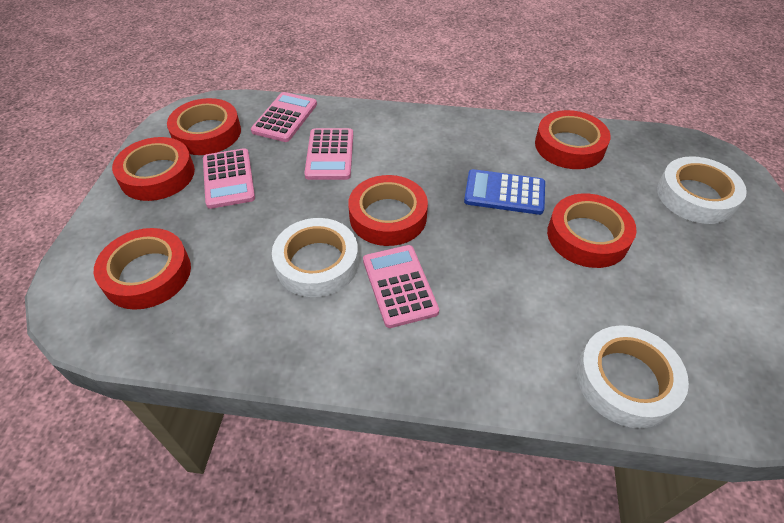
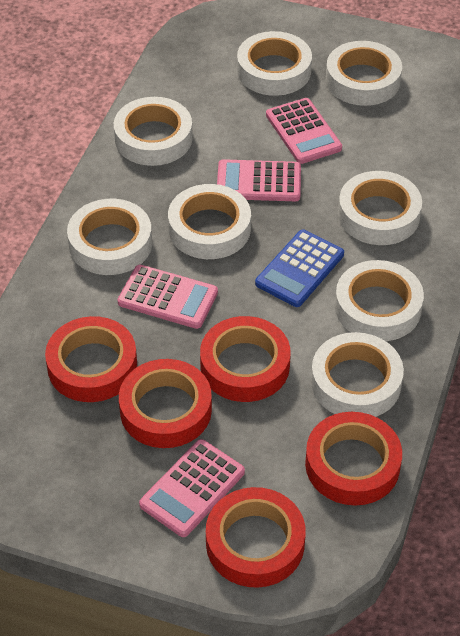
red tape: 6 -> 5
white tape: 3 -> 8

